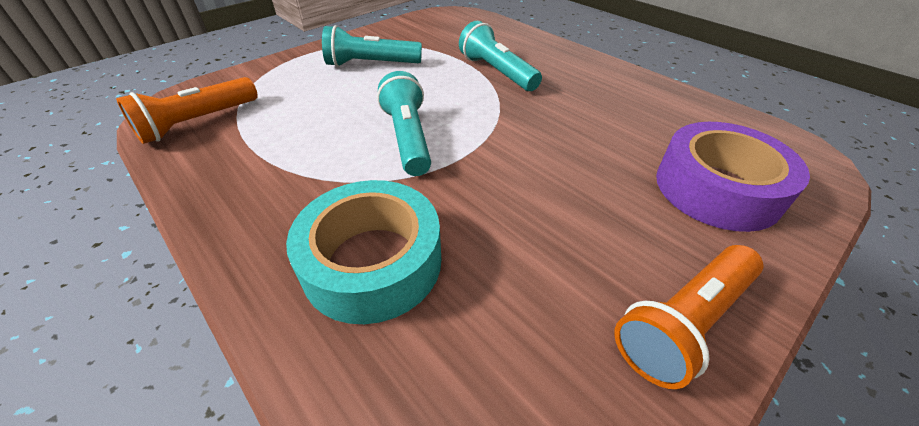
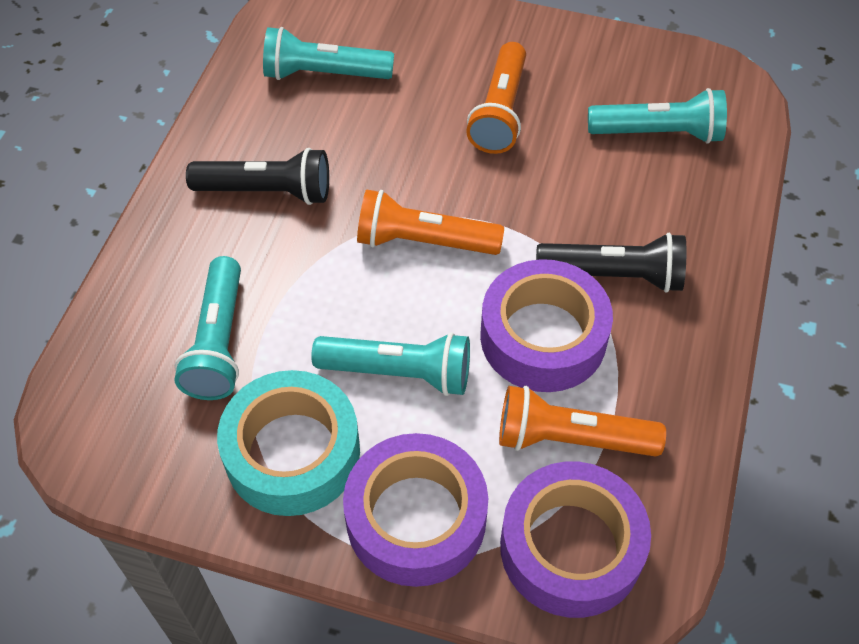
black flashlight: 0 -> 2
orange flashlight: 2 -> 3
purple tape: 1 -> 3
turquoise flashlight: 3 -> 4

